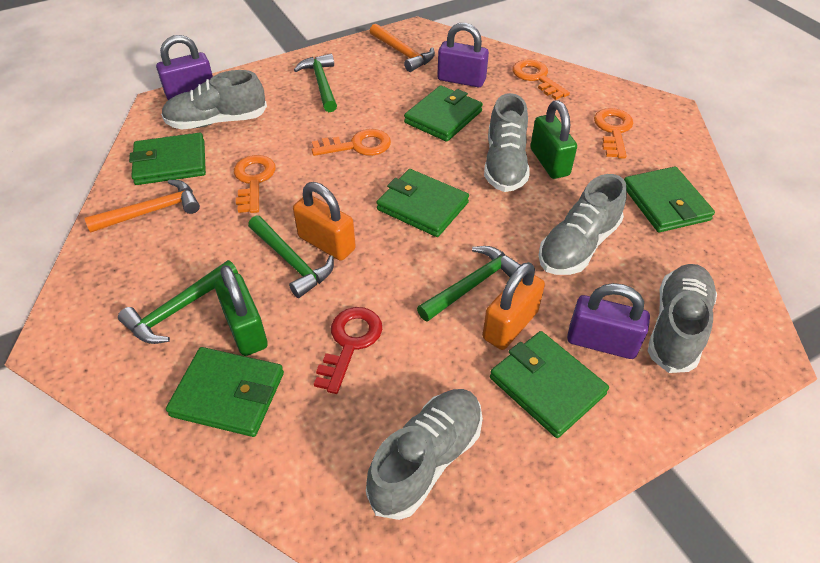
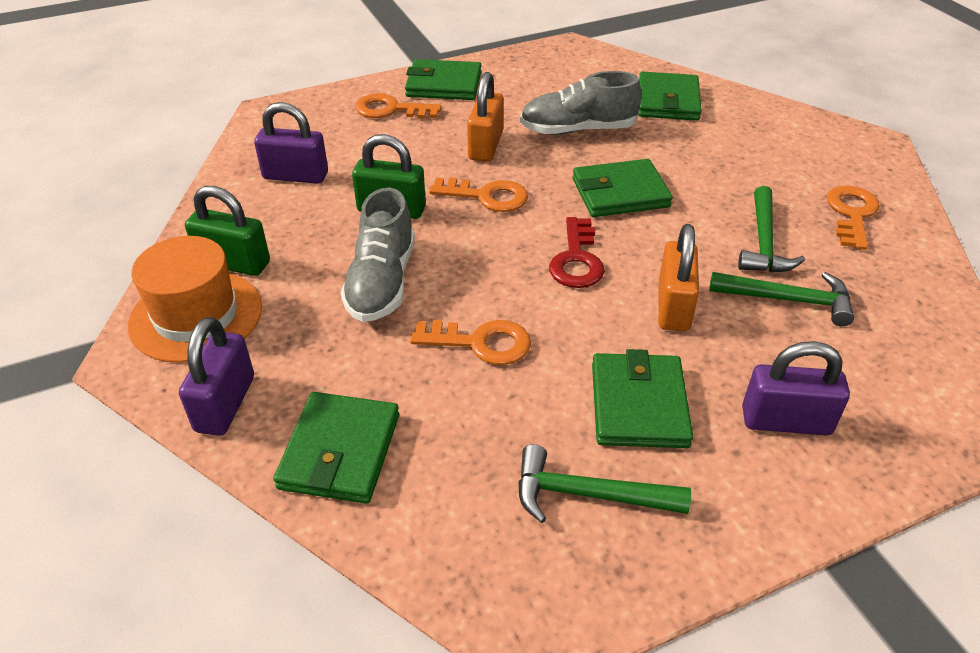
green hammer: 4 -> 3
green wallet: 6 -> 5
grey shoe: 5 -> 2
orange hammer: 2 -> 0
orange hat: 0 -> 1

